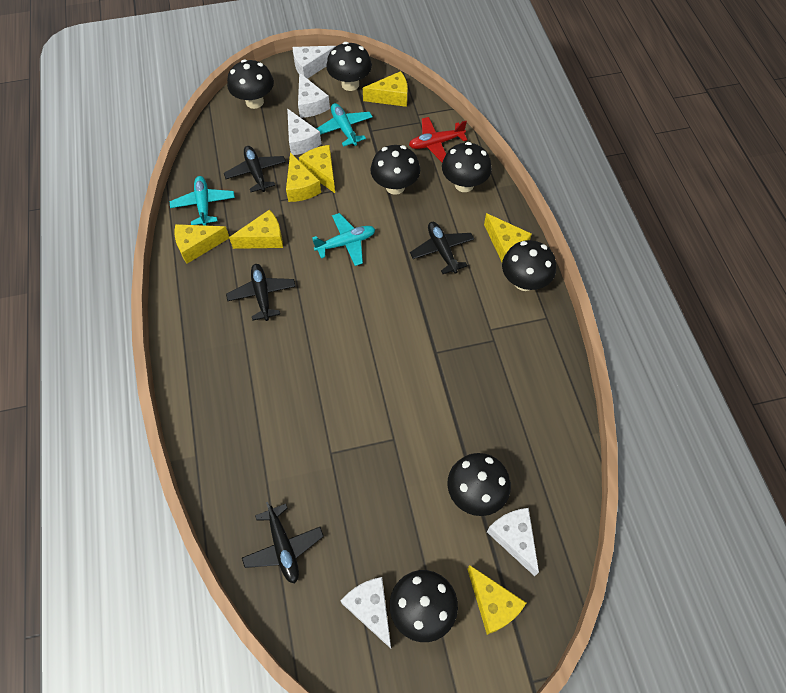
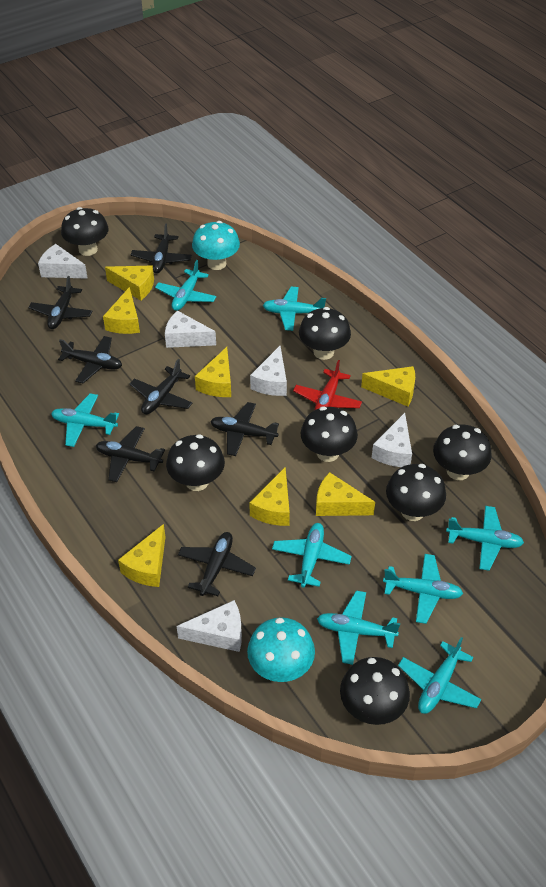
black plane: 4 -> 7
turquoise mushroom: 0 -> 2
turquoise plane: 3 -> 8

